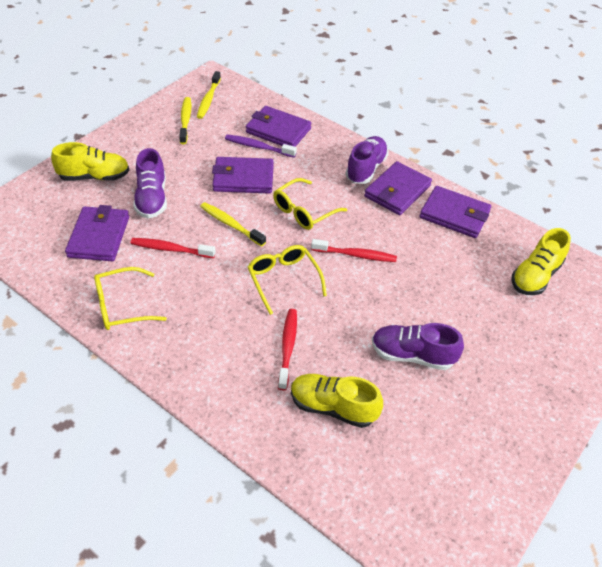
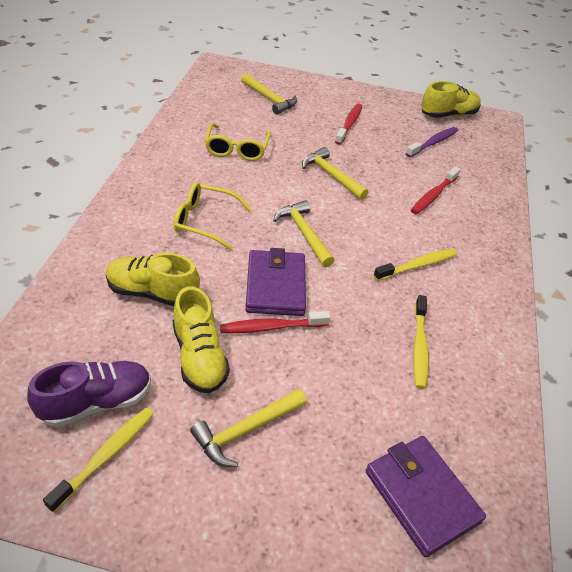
purple shoe: 3 -> 1
purple wallet: 5 -> 2
yellow glasses: 3 -> 2
yellow hammer: 0 -> 4

